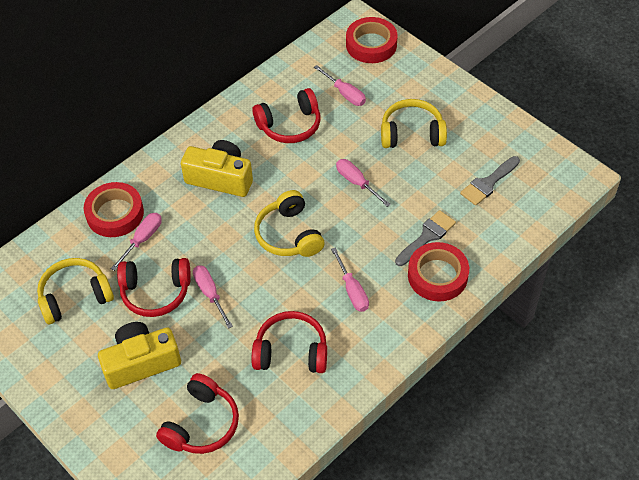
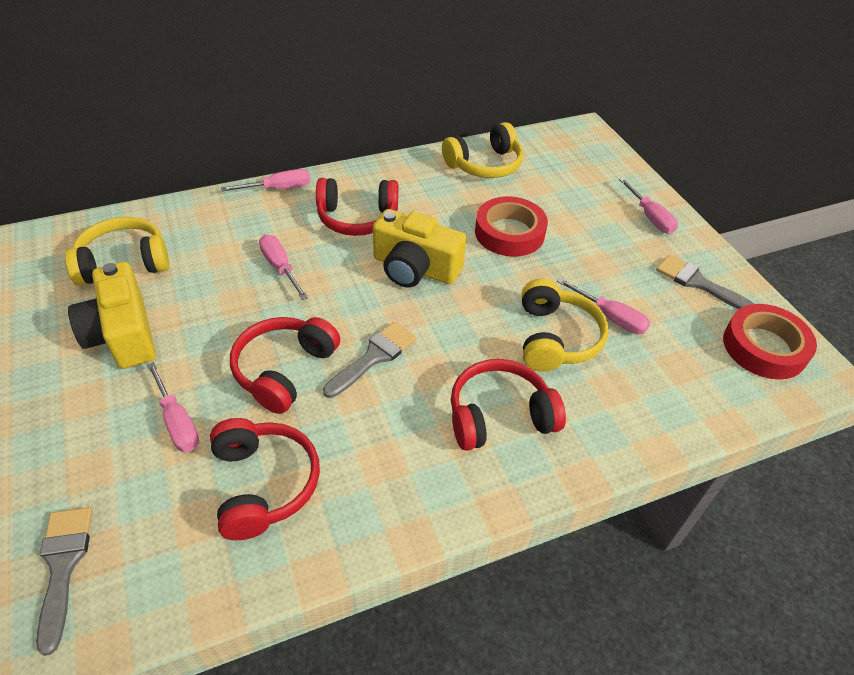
grey brush: 2 -> 3
red tape: 3 -> 2

